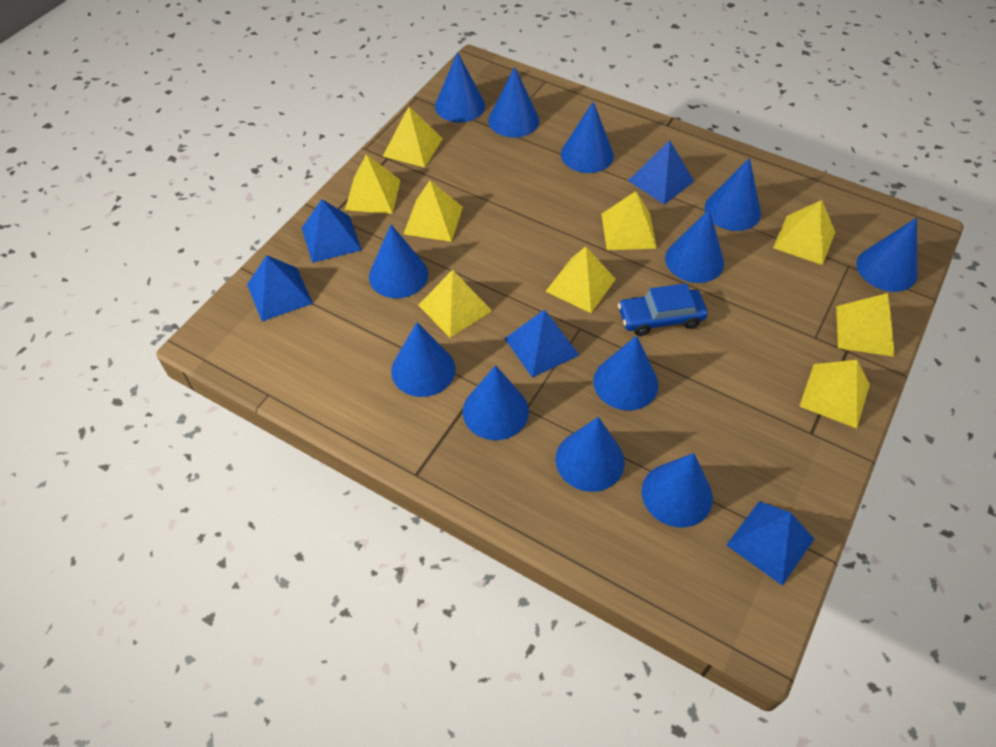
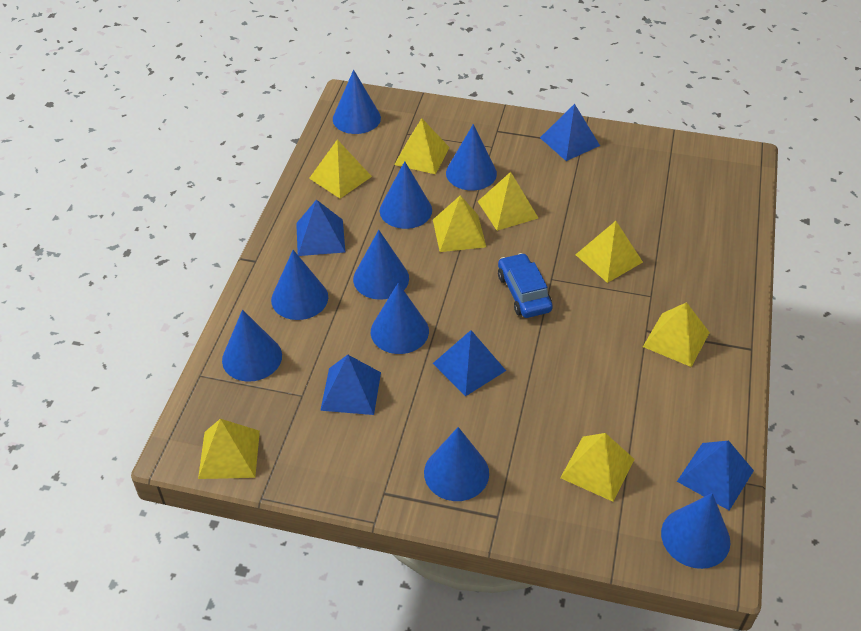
blue cone: 12 -> 9
yellow pyramid: 9 -> 8

